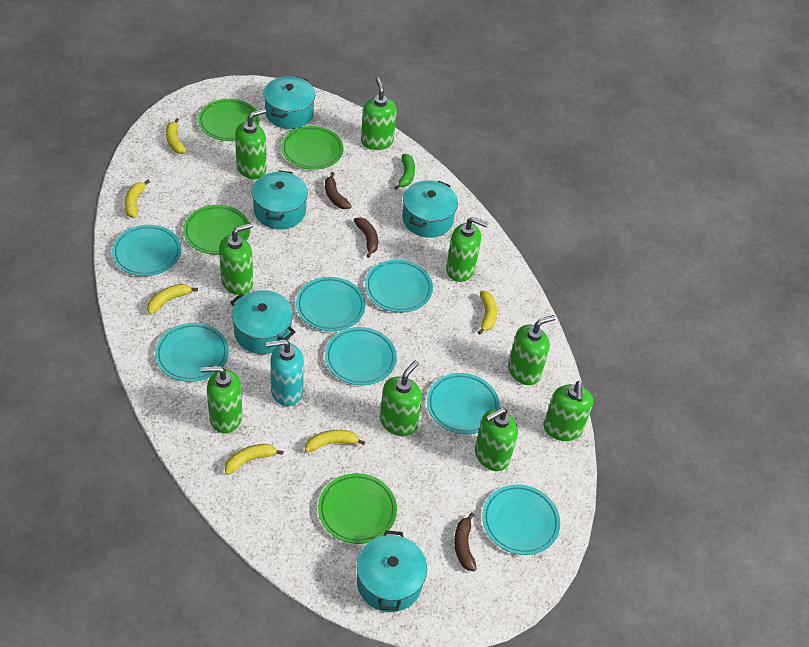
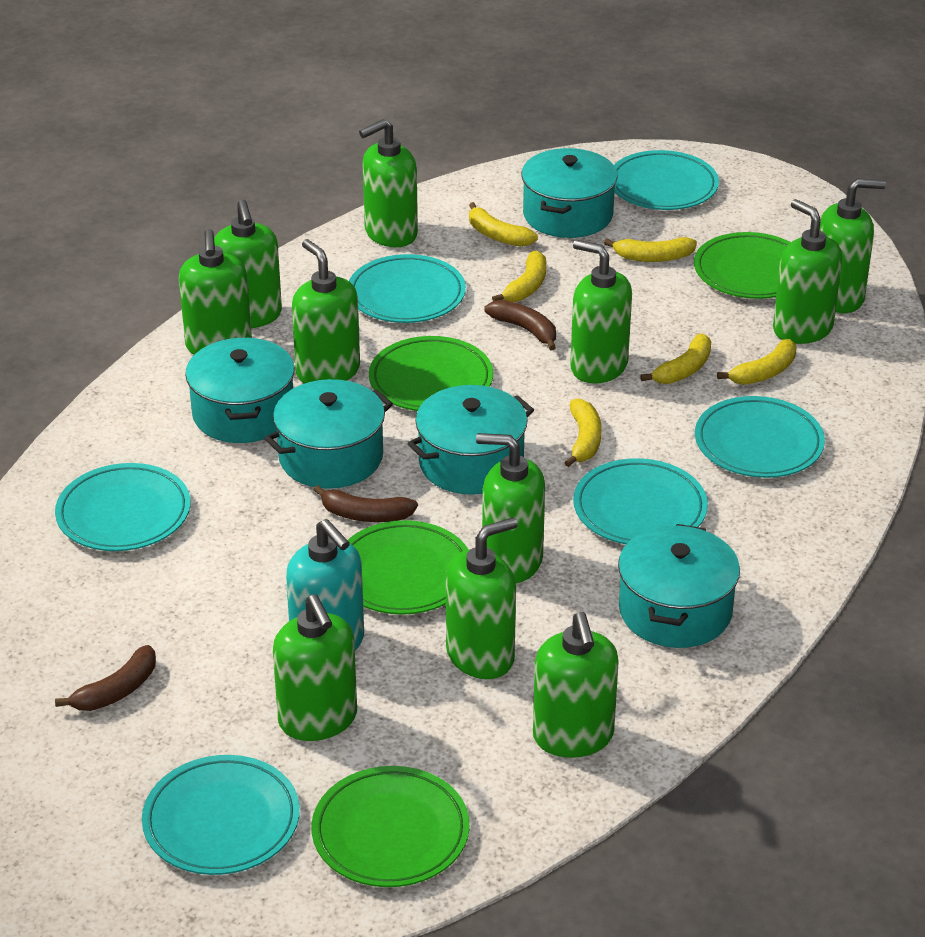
green banana: 1 -> 0
green soap dispenser: 9 -> 11
turquoise plate: 7 -> 6

